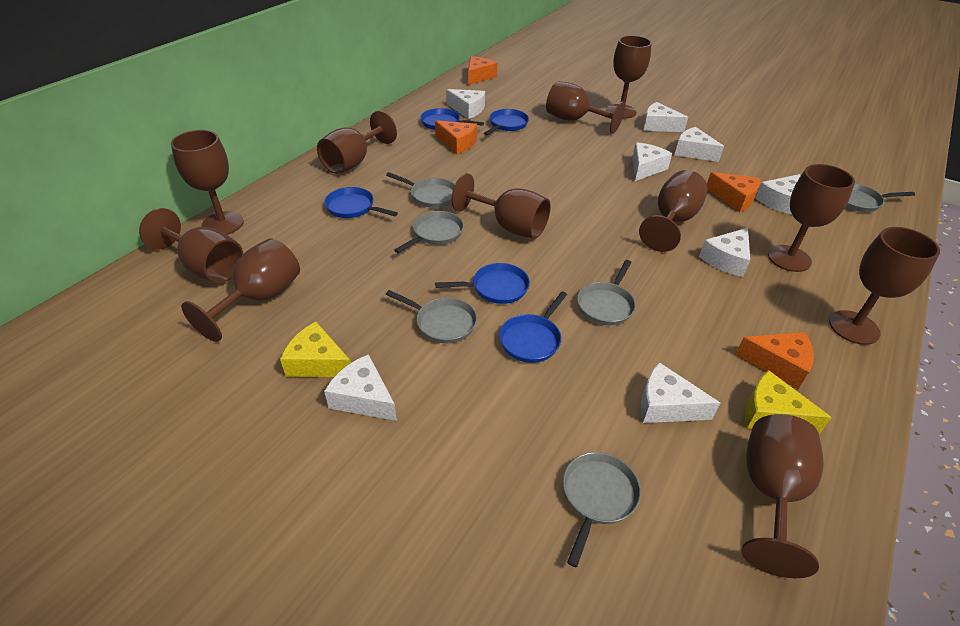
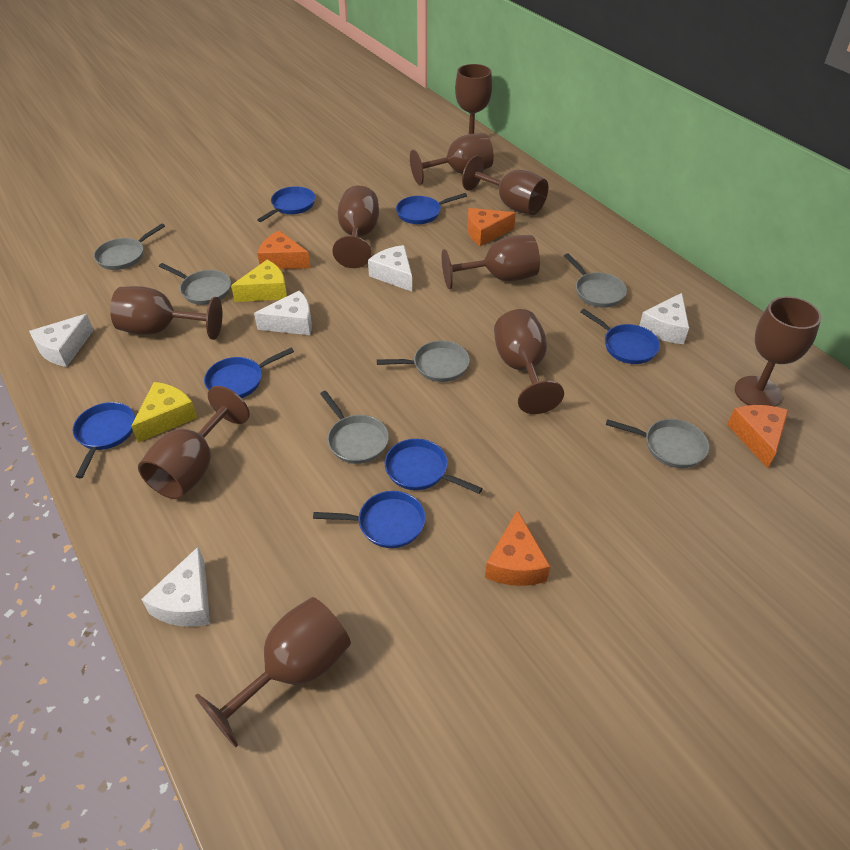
blue pan: 5 -> 7
brown goblet: 11 -> 10
white cheese: 8 -> 5

